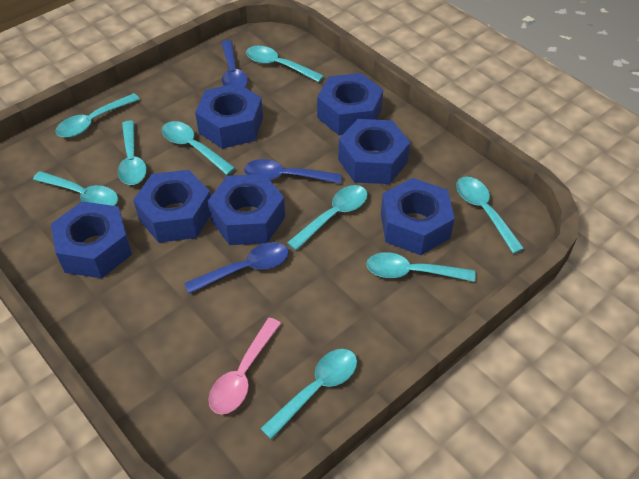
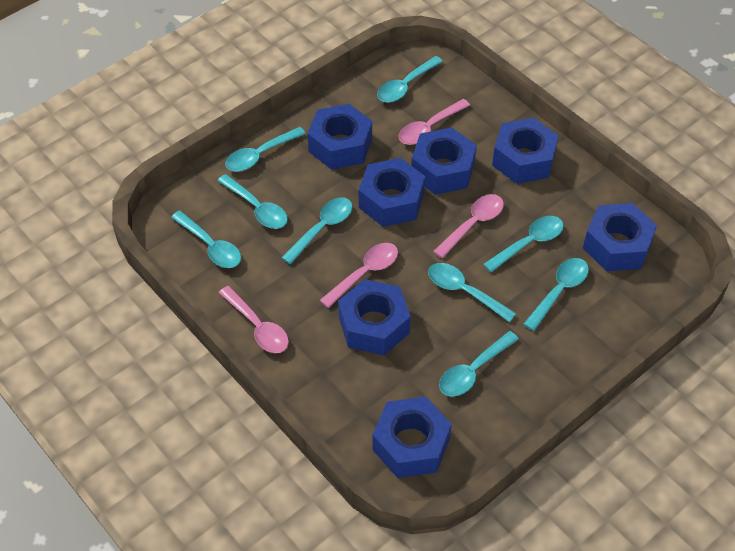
blue spoon: 3 -> 0
pink spoon: 1 -> 4

